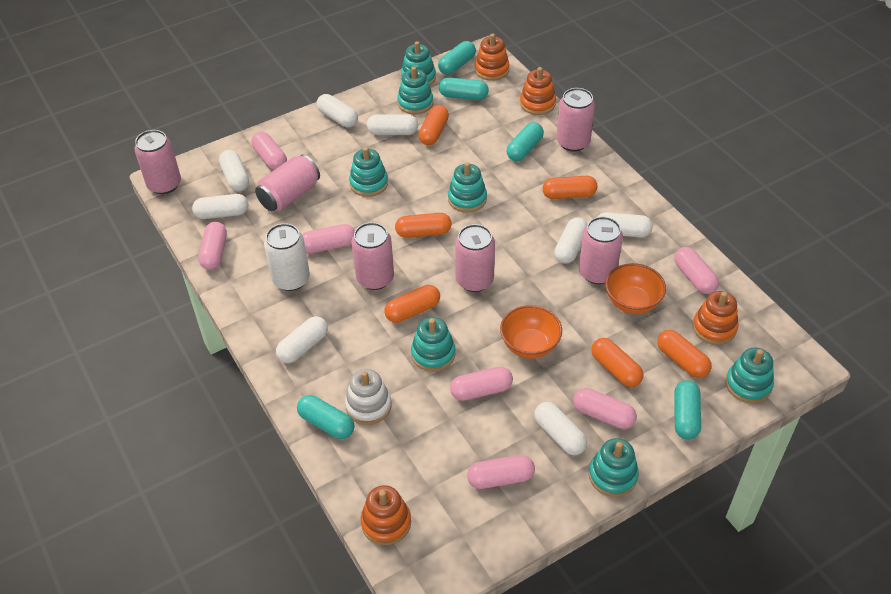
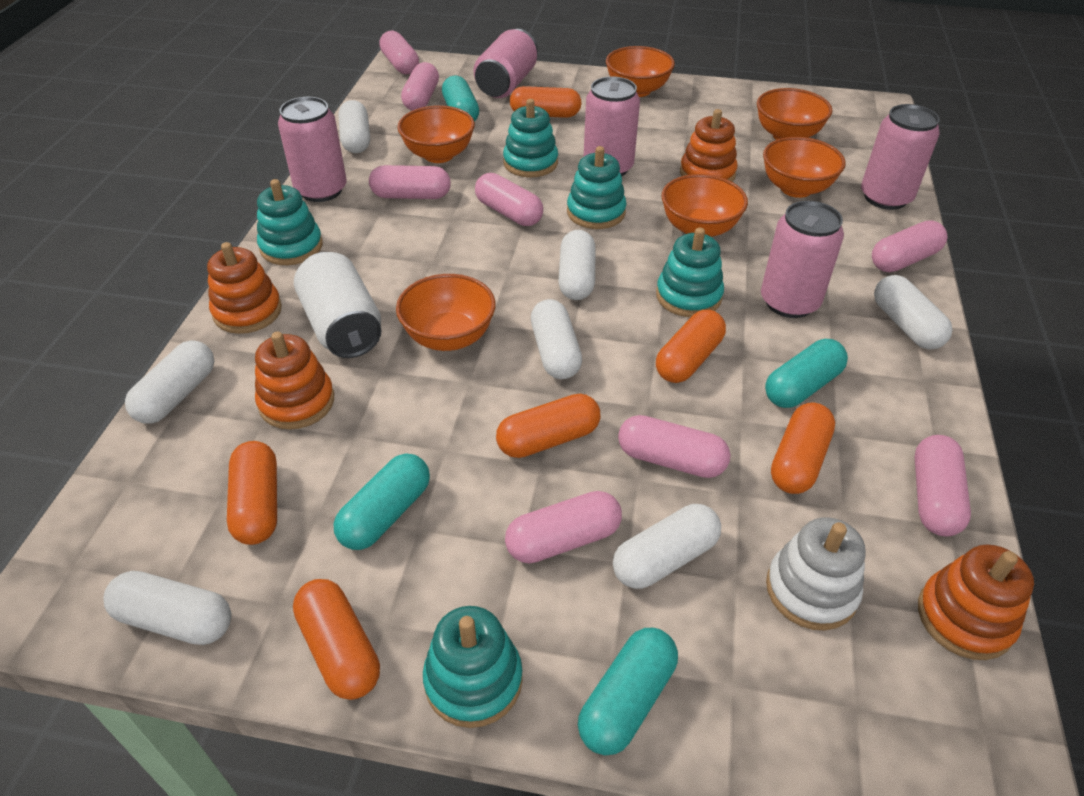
orange bowl: 2 -> 6
pink can: 6 -> 5
pink capsule: 7 -> 8
turquoise capsule: 5 -> 4
turquoise stacking toy: 7 -> 5
white capsule: 8 -> 7

